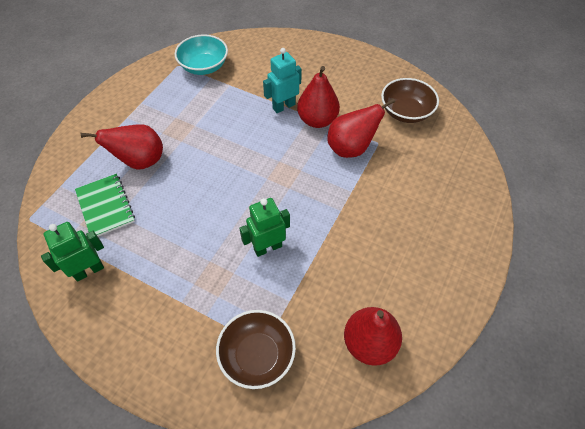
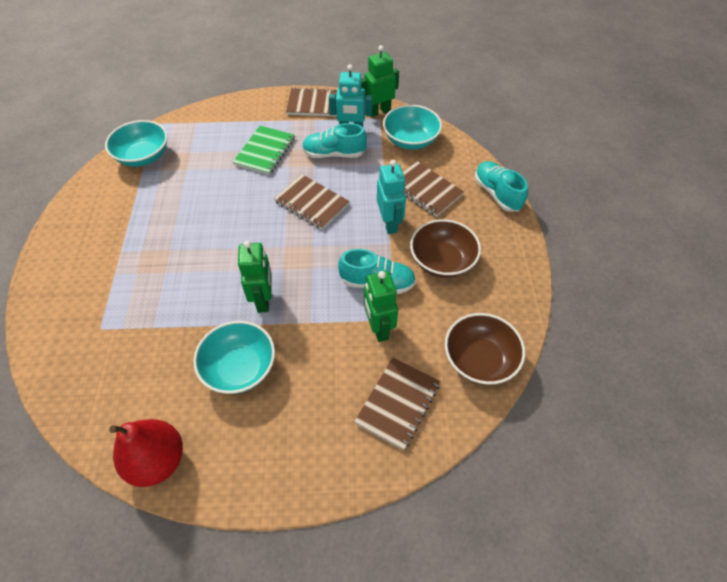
brown notebook: 0 -> 4
green robot: 2 -> 3
red pear: 4 -> 1
turquoise bowl: 1 -> 3
turquoise robot: 1 -> 2
turquoise shoe: 0 -> 3

